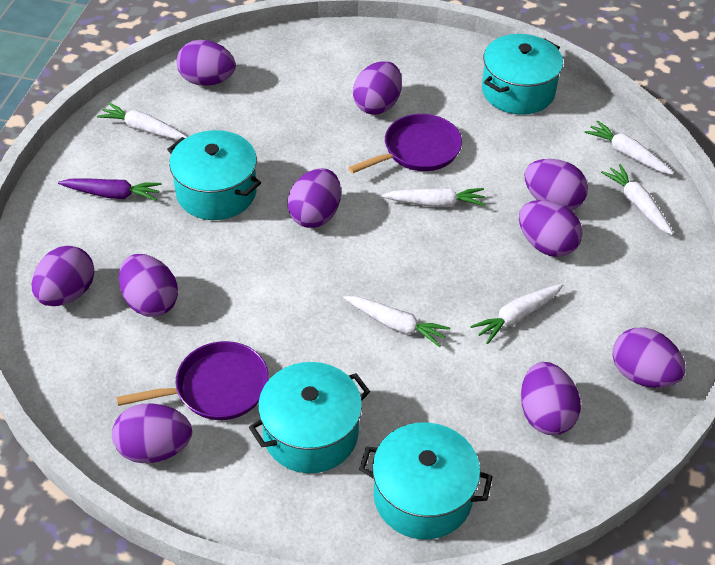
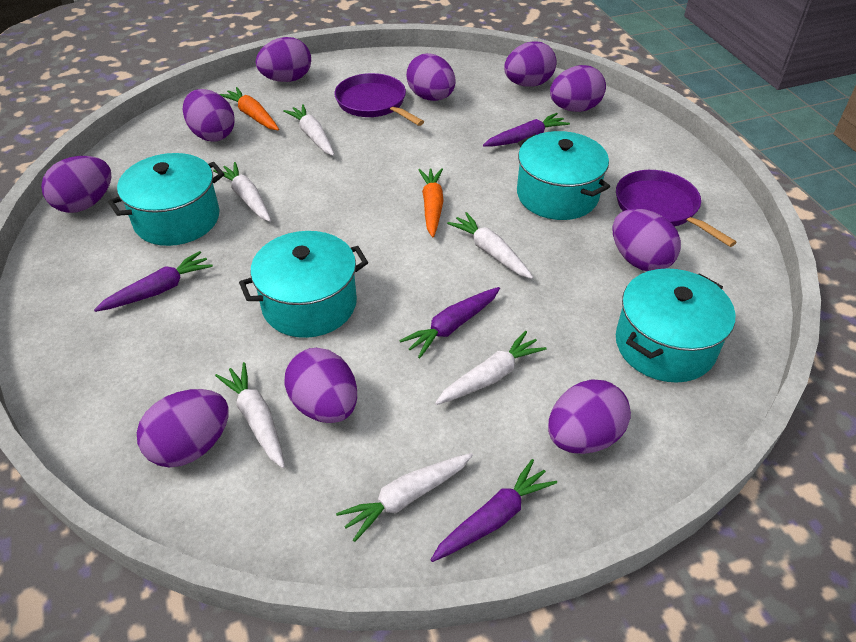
orange carrot: 0 -> 2
purple carrot: 1 -> 4

